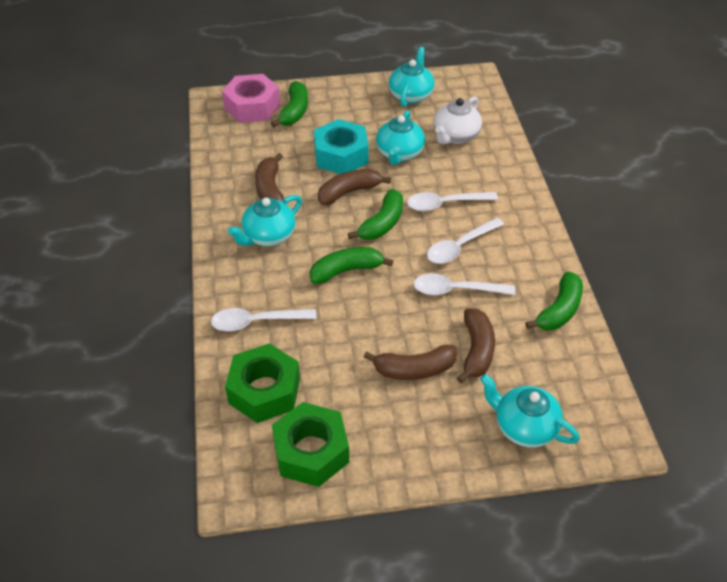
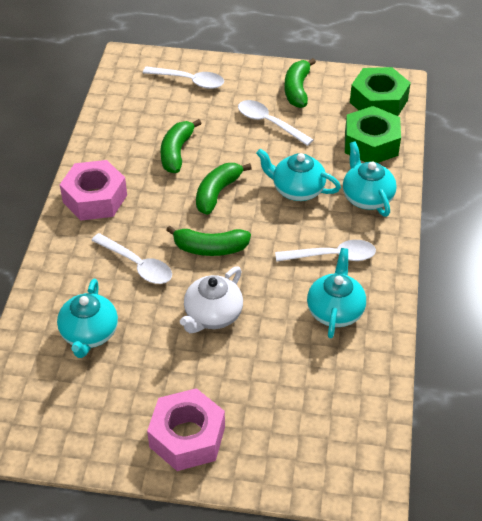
brown banana: 4 -> 0
pink nut: 1 -> 2
turquoise nut: 1 -> 0

